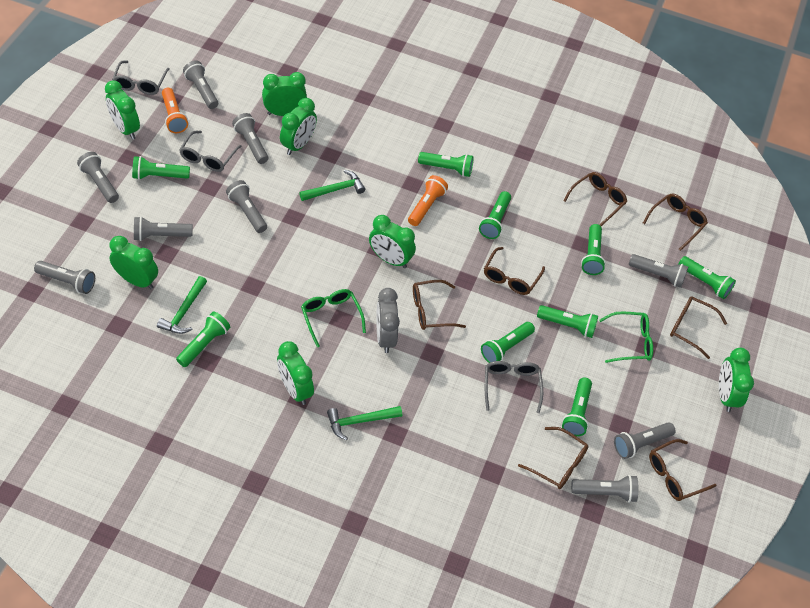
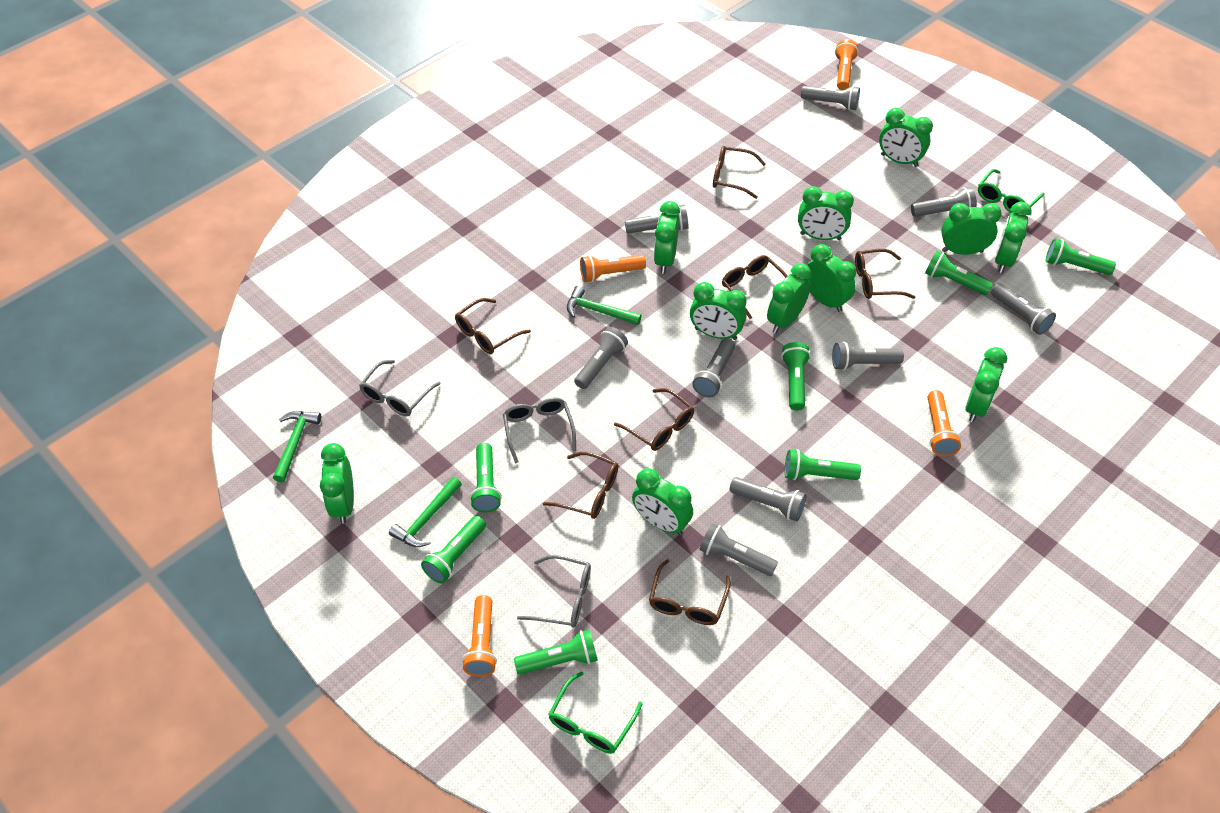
green clock: 7 -> 11
green flashlight: 9 -> 7
grey clock: 1 -> 0
orange flashlight: 2 -> 4

